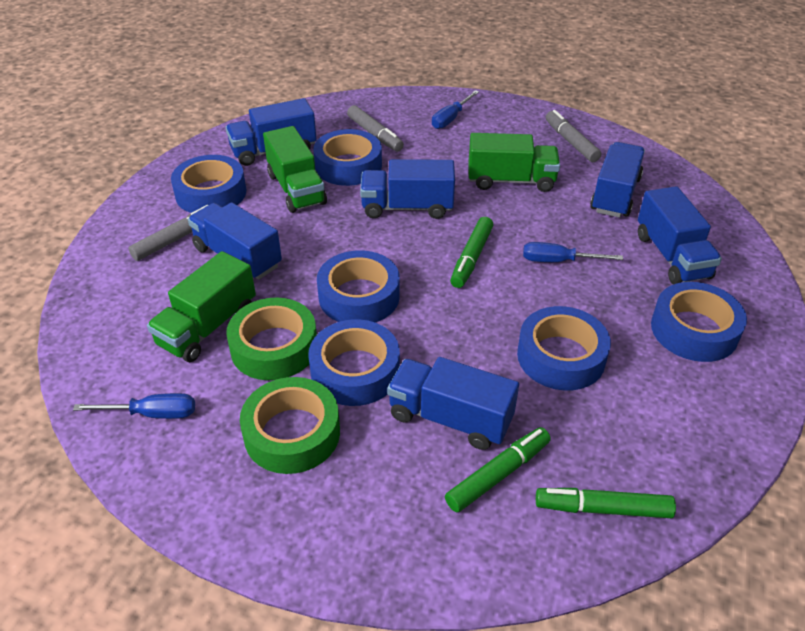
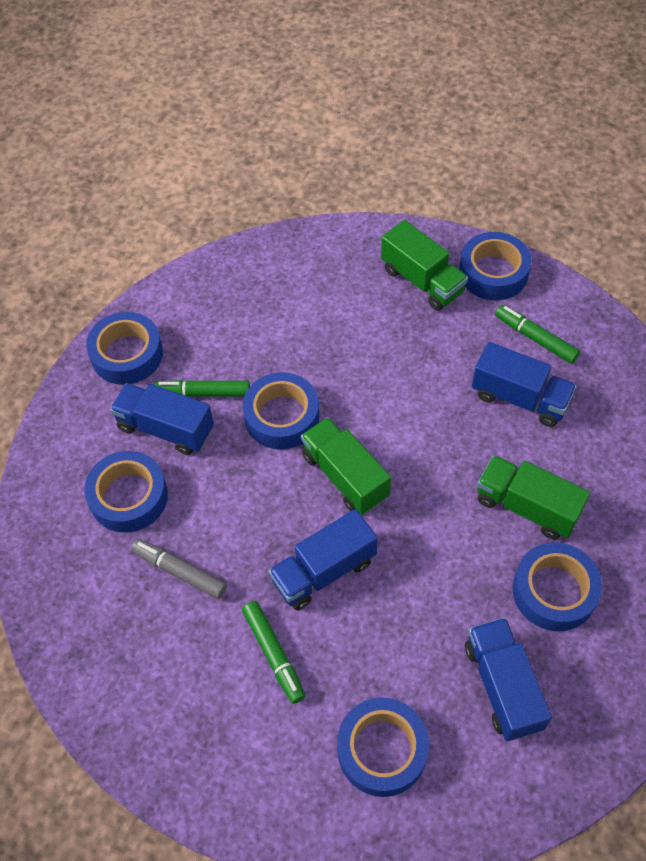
blue screwdriver: 3 -> 0
blue truck: 6 -> 4
green tape: 2 -> 0
grey marker: 3 -> 1

